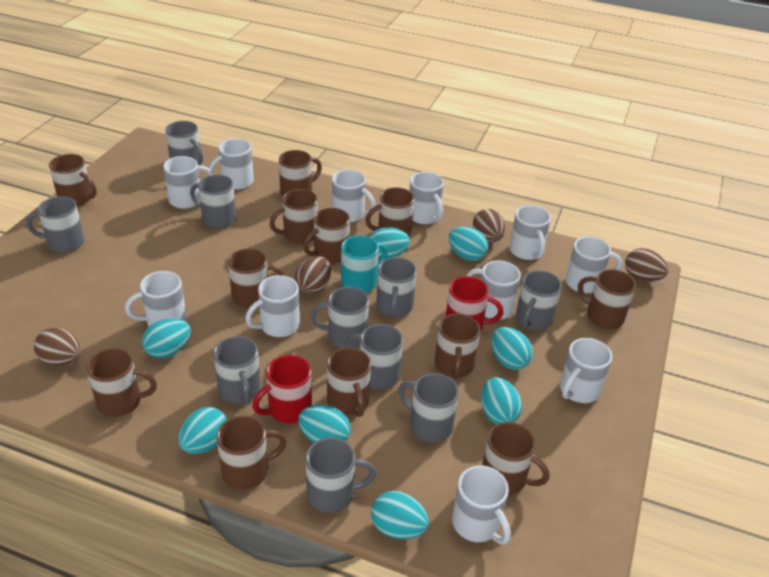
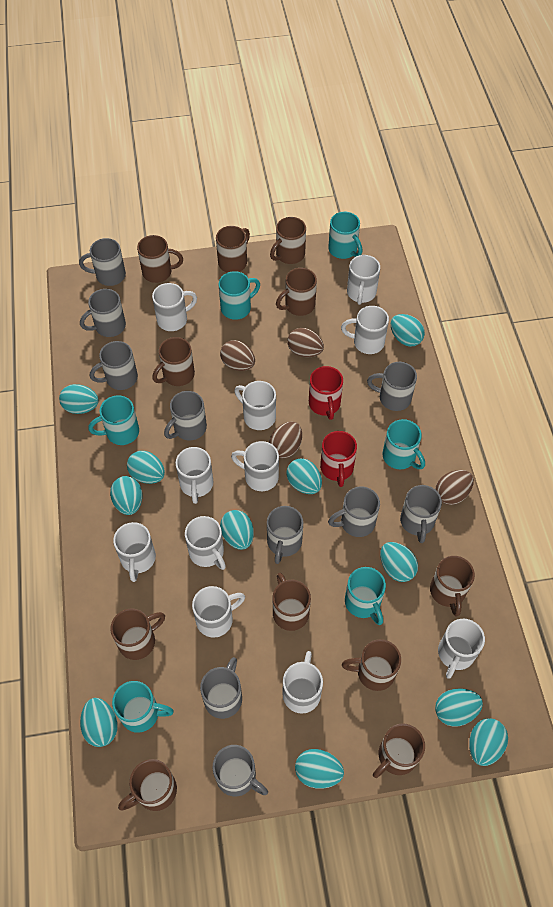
brown mug: 12 -> 11
turquoise egg: 8 -> 11
turquoise mug: 1 -> 6

